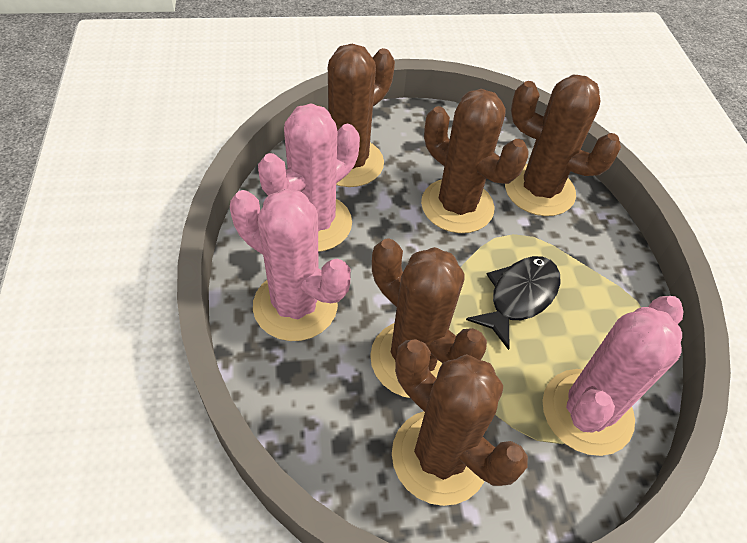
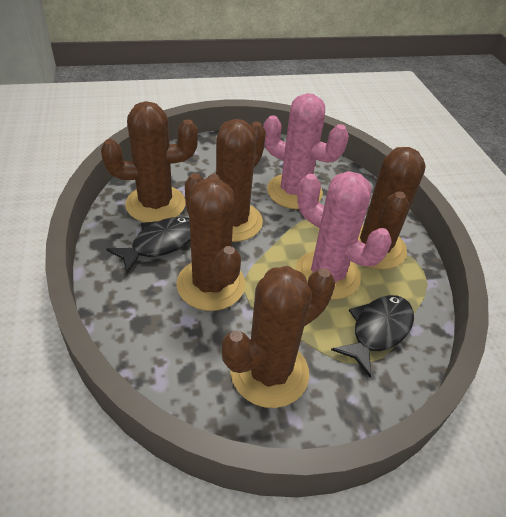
black fish: 1 -> 2
pink cactus: 3 -> 2

